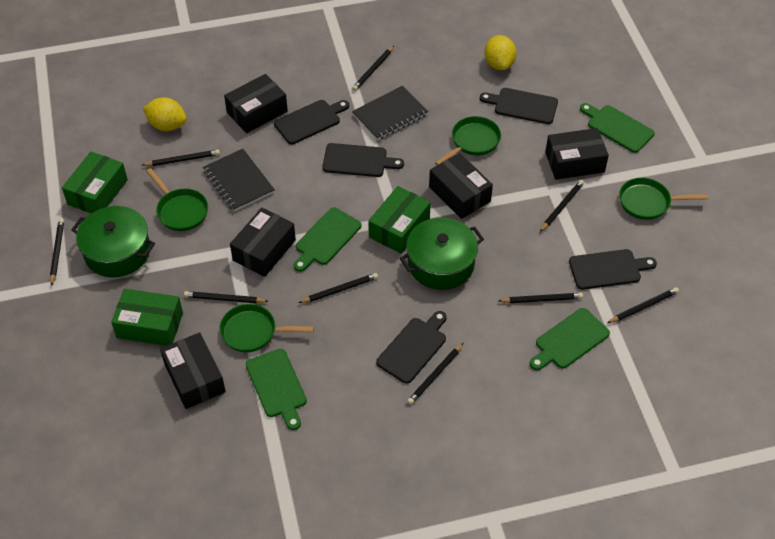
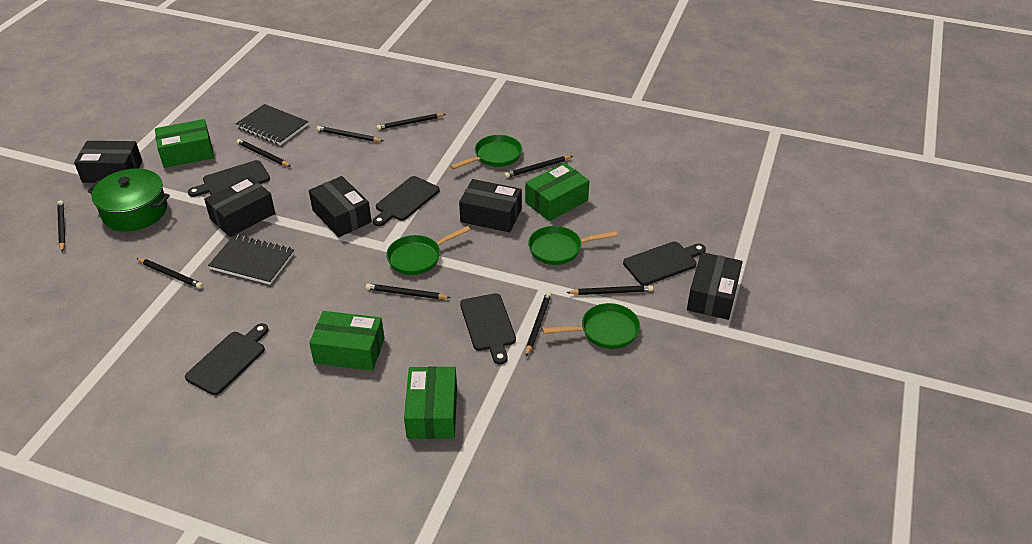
green box: 3 -> 4
green cutting board: 4 -> 0
green pot: 2 -> 1
yellow lemon: 2 -> 0

